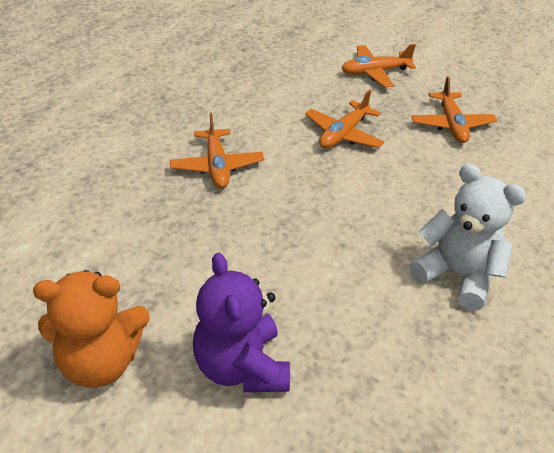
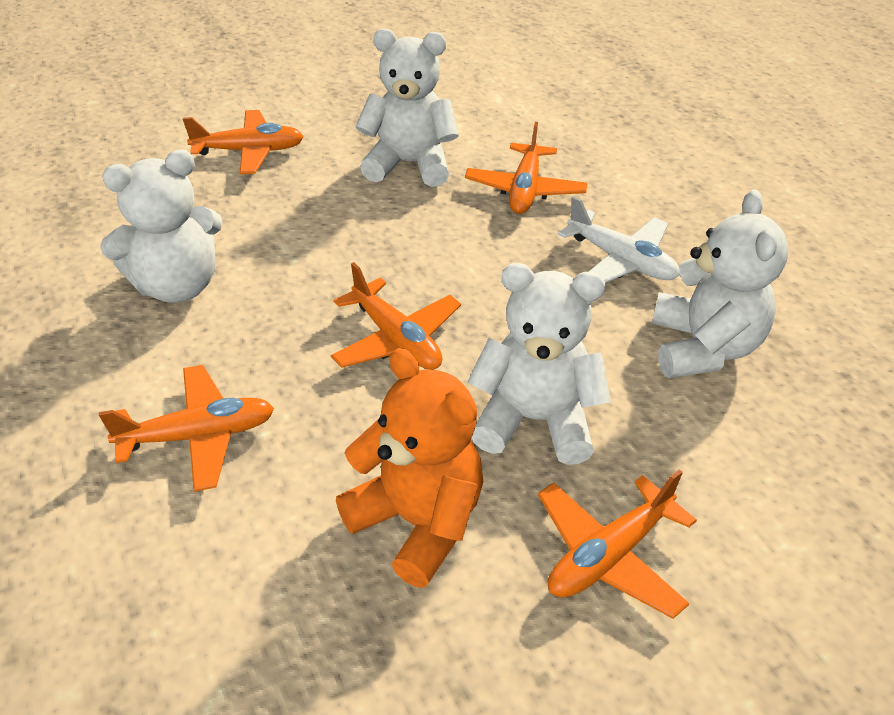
orange plane: 4 -> 5
purple teddy bear: 1 -> 0
white plane: 0 -> 1
white teddy bear: 1 -> 4

